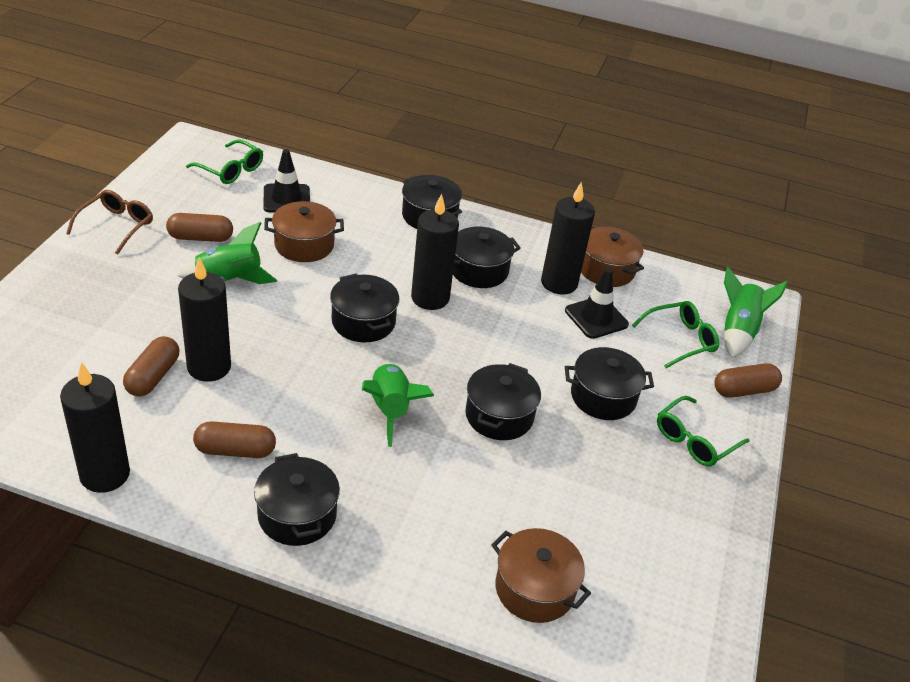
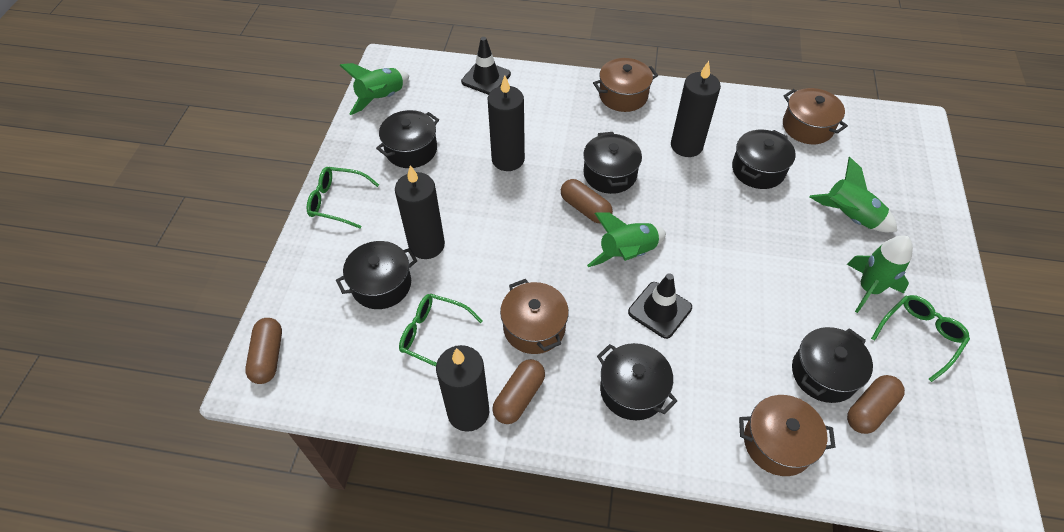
brown glasses: 1 -> 0
brown pot: 3 -> 4
green rocket: 3 -> 4

